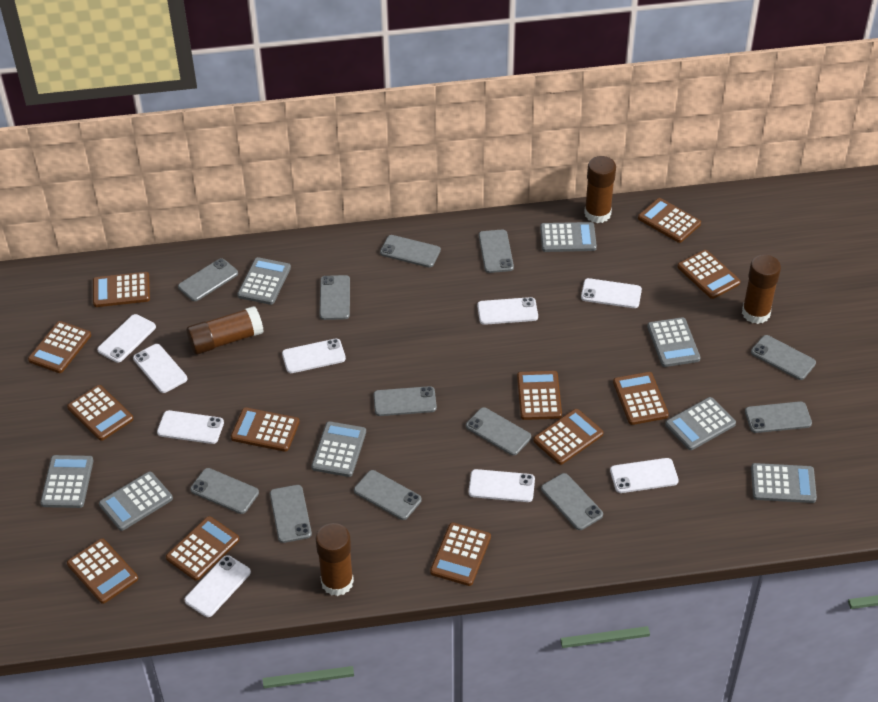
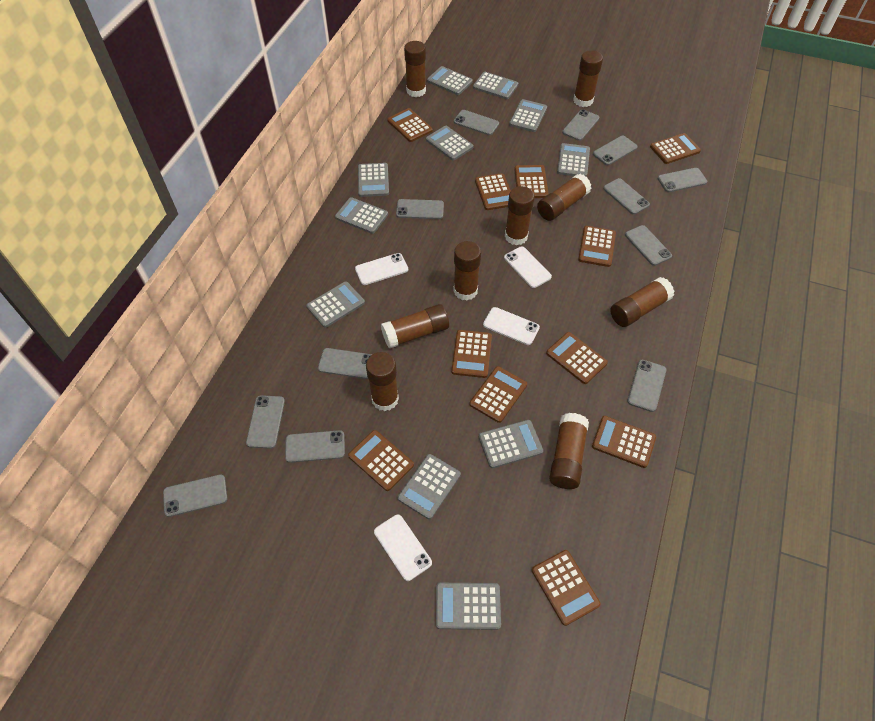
brown calculator: 12 -> 11
brown glue stick: 4 -> 9
grey calculator: 8 -> 11
white phone: 9 -> 4

